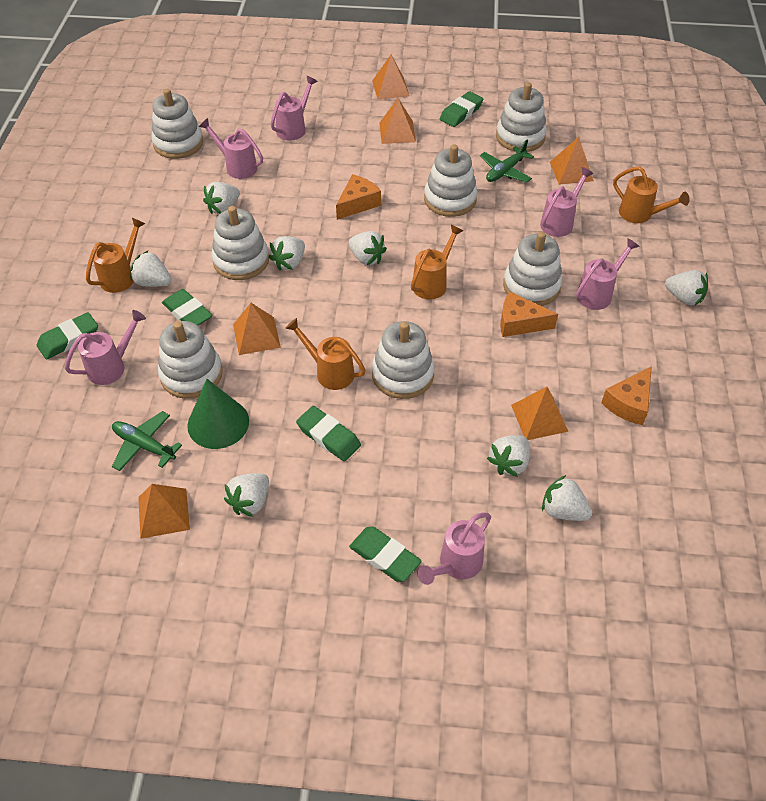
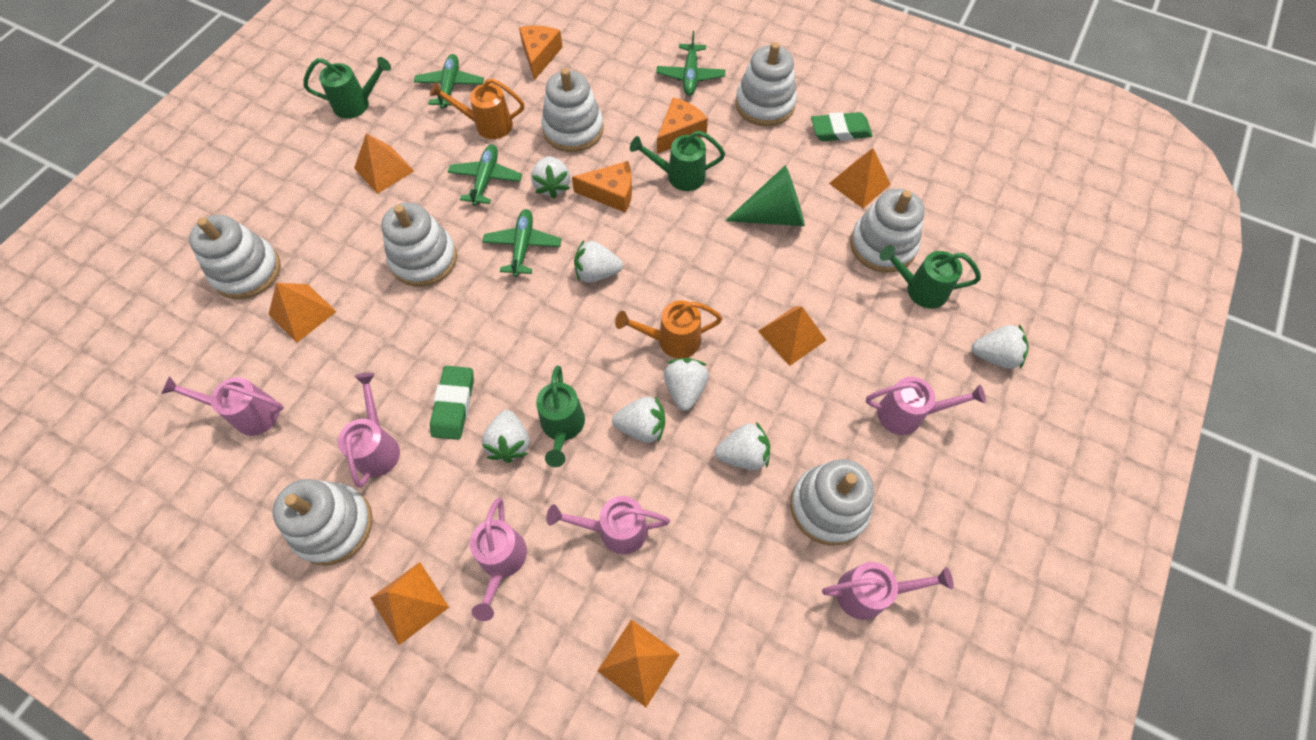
green eraser: 5 -> 2
green plane: 2 -> 4
green watering can: 0 -> 4
orange watering can: 4 -> 2
white strawberry: 8 -> 7

